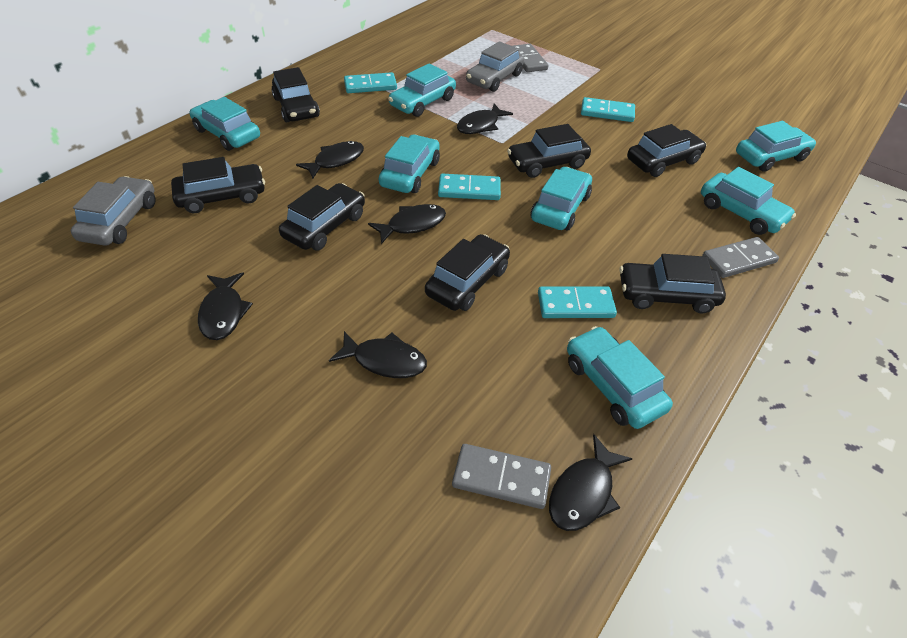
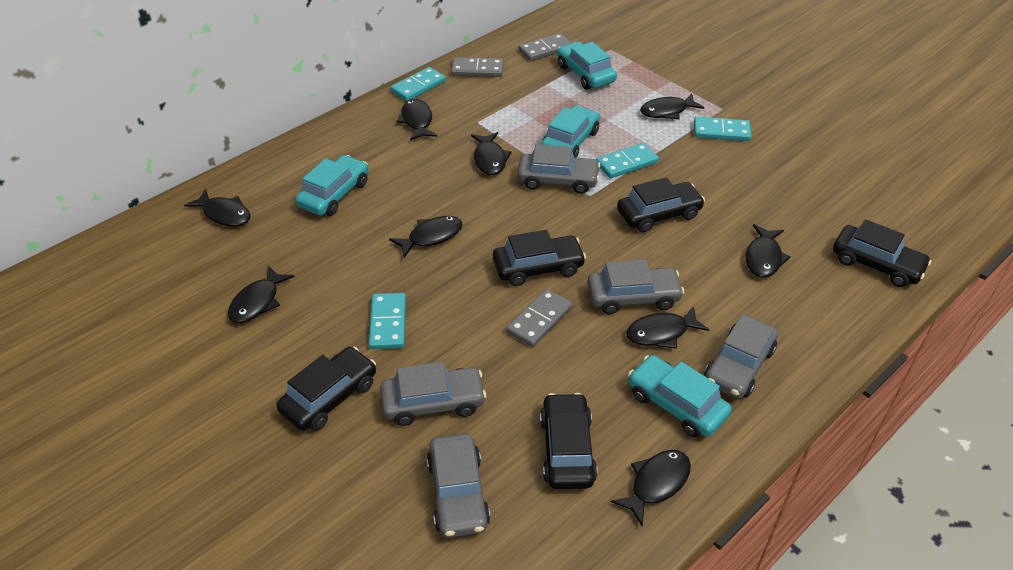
black car: 7 -> 5
black fish: 6 -> 9
grey car: 2 -> 5
turquoise car: 7 -> 4

